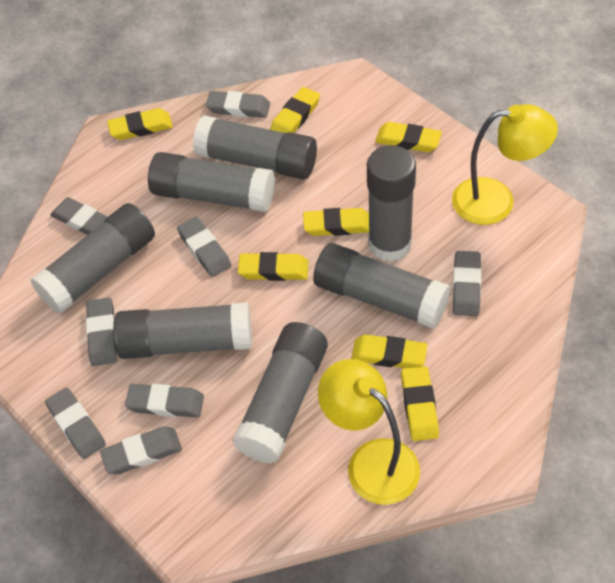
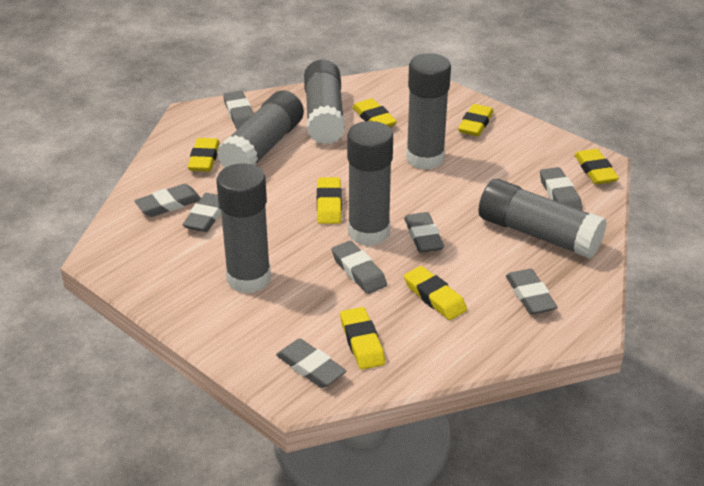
grey glue stick: 7 -> 6
yellow lamp: 2 -> 0

